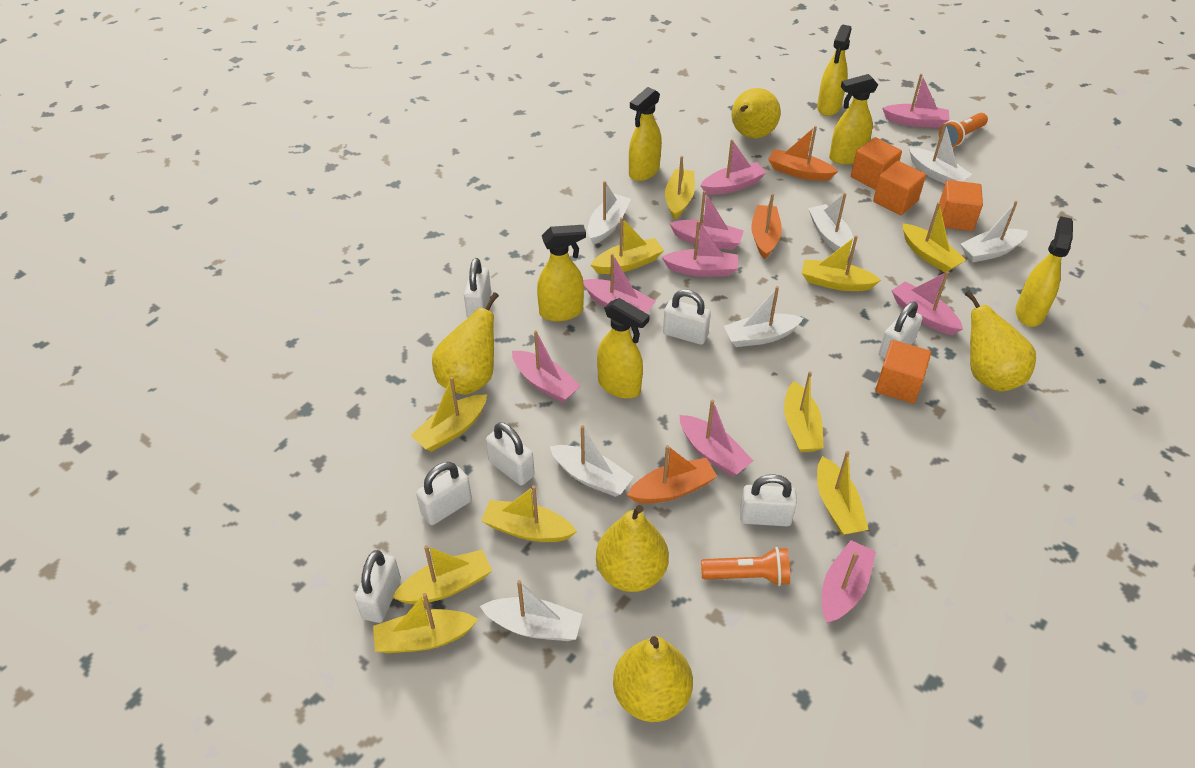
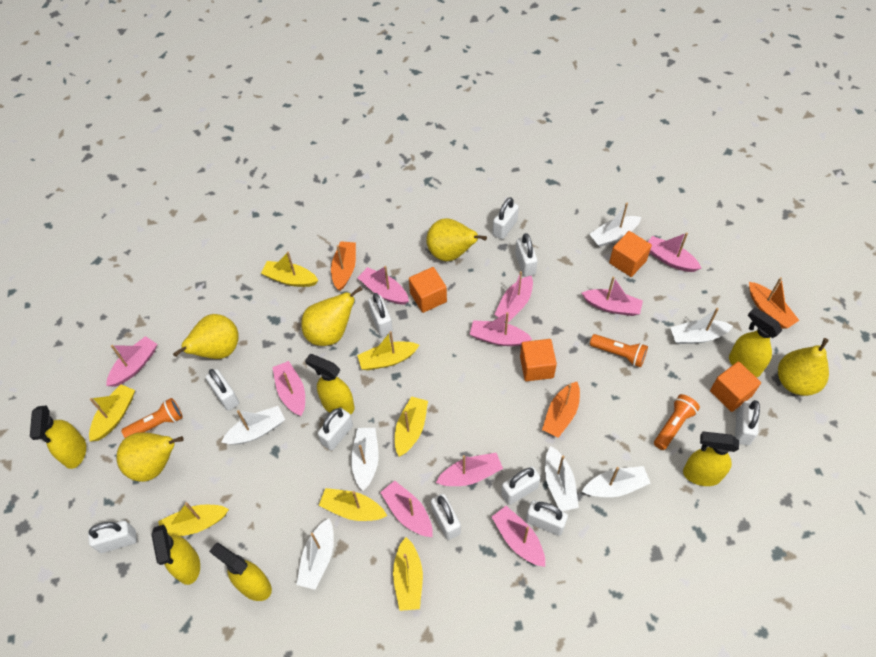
orange flashlight: 2 -> 3
pink boat: 9 -> 10
white padlock: 7 -> 10
yellow boat: 10 -> 7

